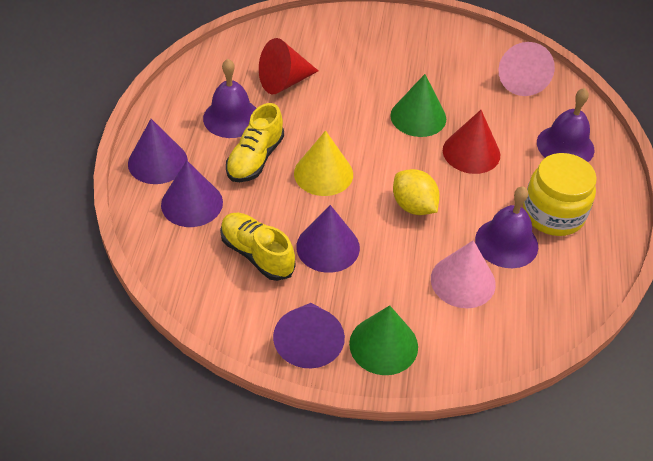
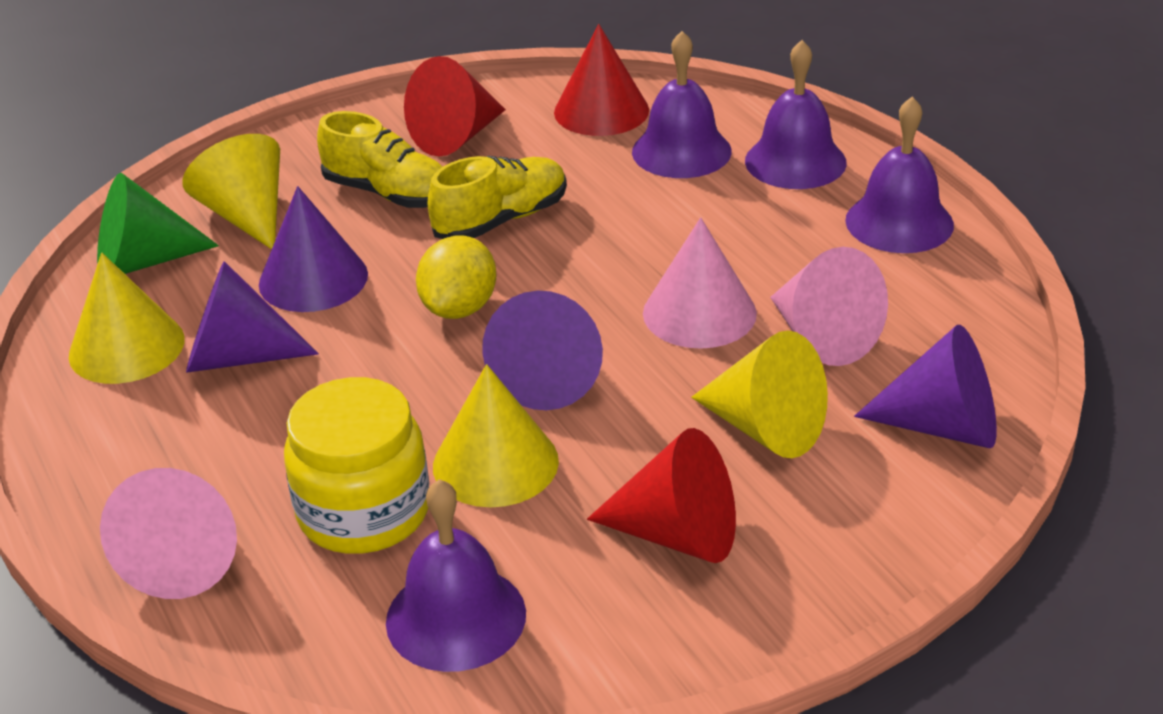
green cone: 2 -> 1
pink cone: 2 -> 3
purple bell: 3 -> 4
red cone: 2 -> 3
yellow cone: 1 -> 4

